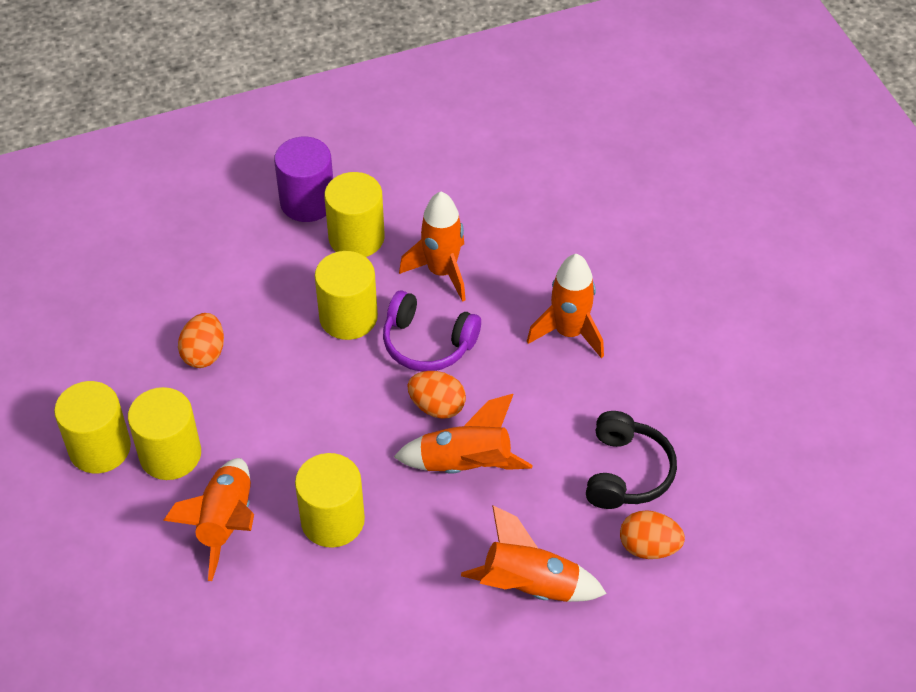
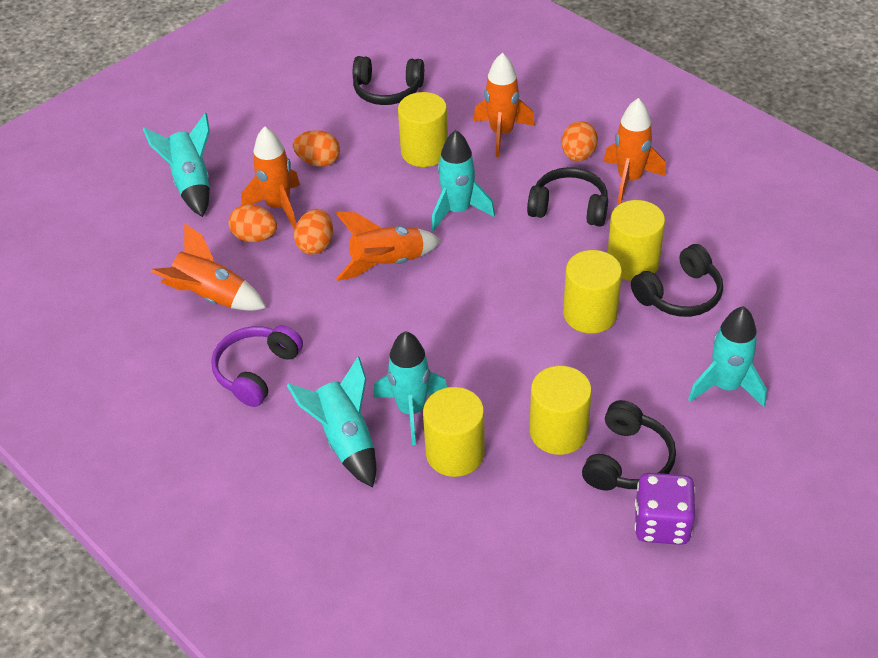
black headphones: 1 -> 4
orange egg: 3 -> 4
purple cylinder: 1 -> 0
purple dice: 0 -> 1
turquoise rocket: 0 -> 5

